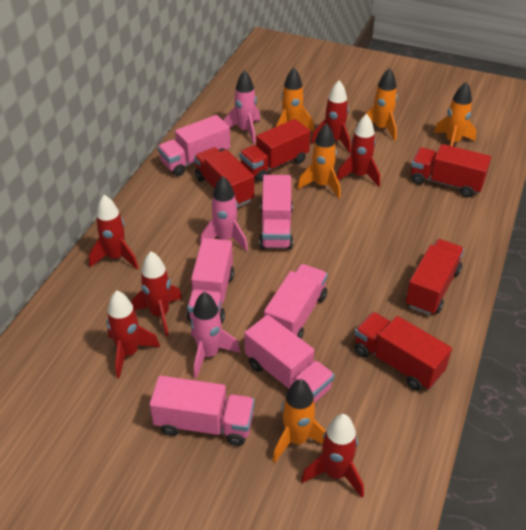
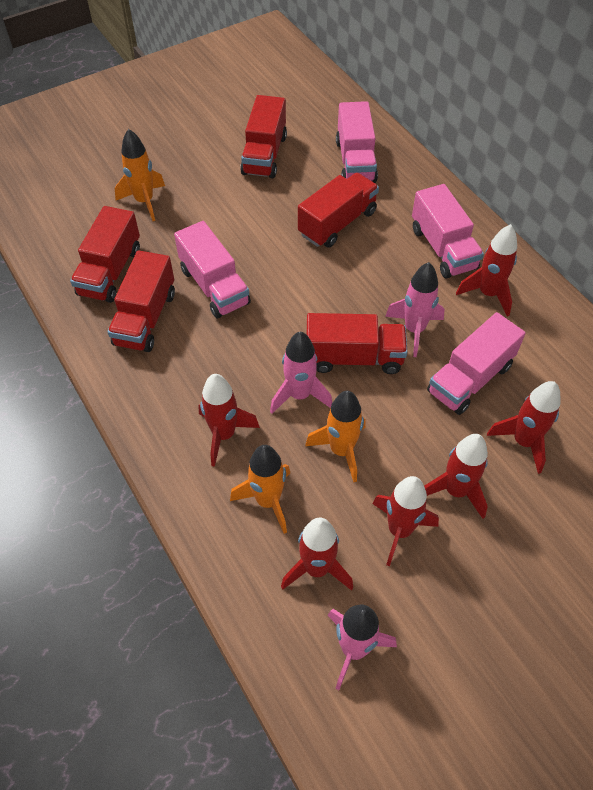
orange rocket: 5 -> 3
pink truck: 6 -> 4

